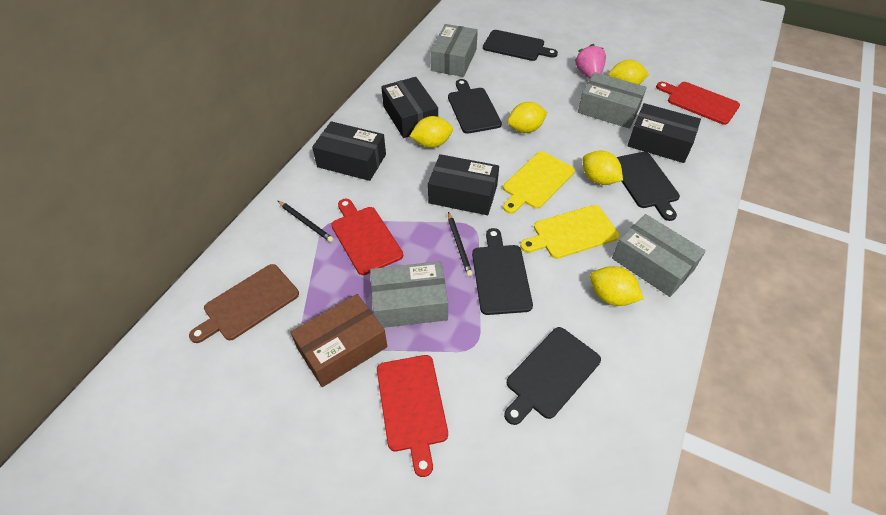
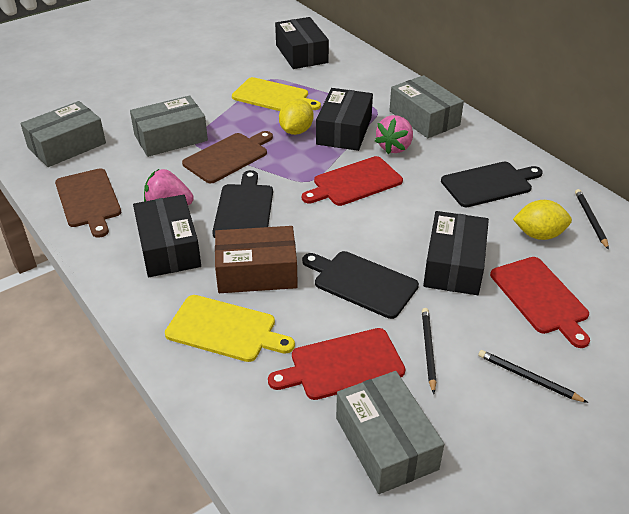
black cutting board: 5 -> 3
black pencil: 2 -> 3
brown cutting board: 1 -> 2
pink strawberry: 1 -> 2
yellow lemon: 5 -> 2

